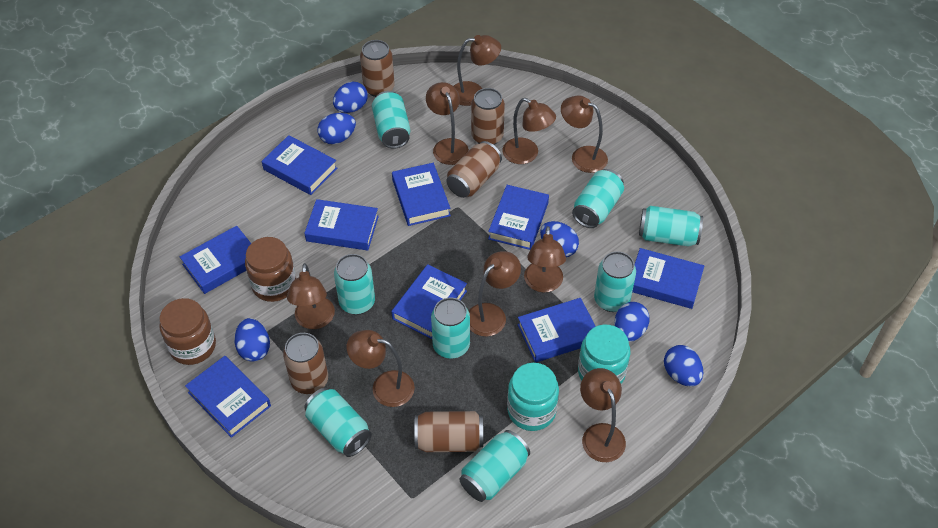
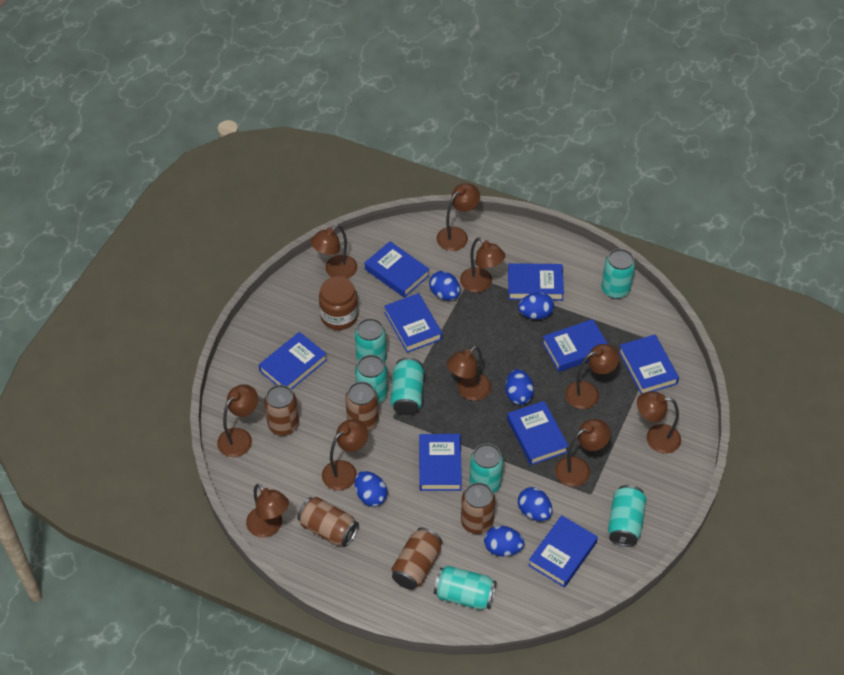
brown jar: 2 -> 1
brown lamp: 9 -> 10
turquoise can: 8 -> 7
turquoise jar: 2 -> 0

